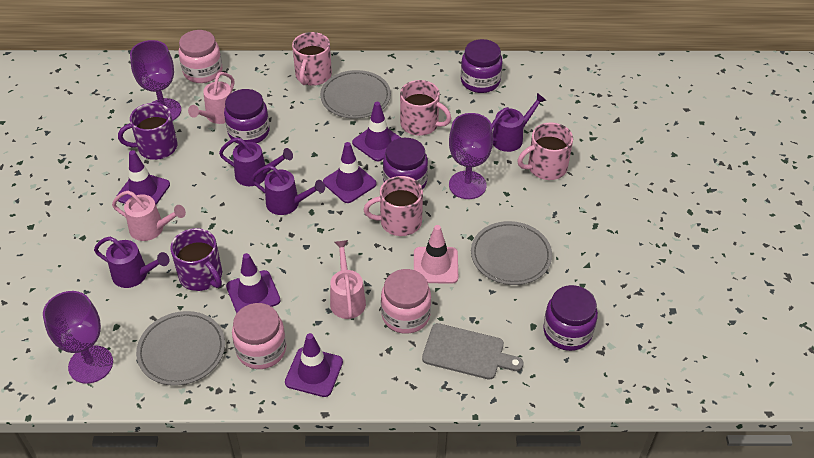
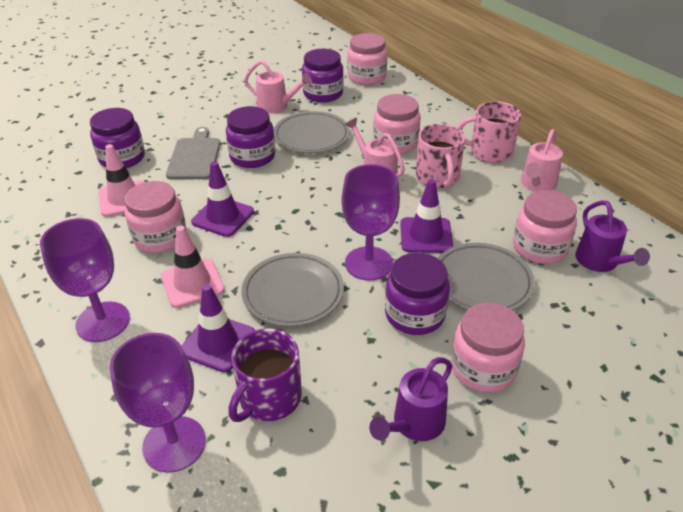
pink jar: 3 -> 5
pink mug: 4 -> 2
pink traffic cone: 1 -> 2
purple mug: 2 -> 1
purple traffic cone: 5 -> 3
purple watering can: 4 -> 2

